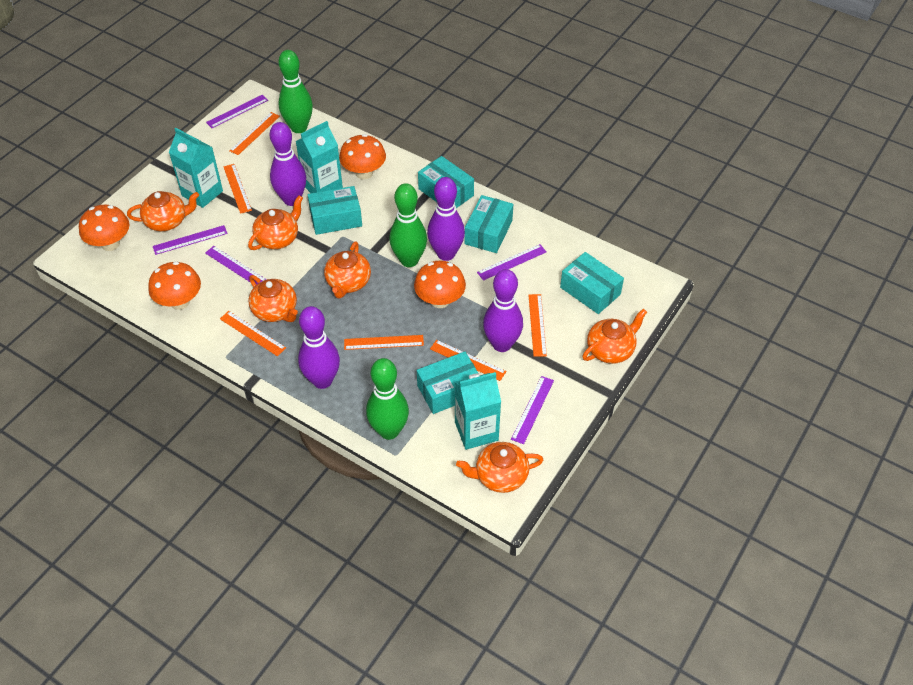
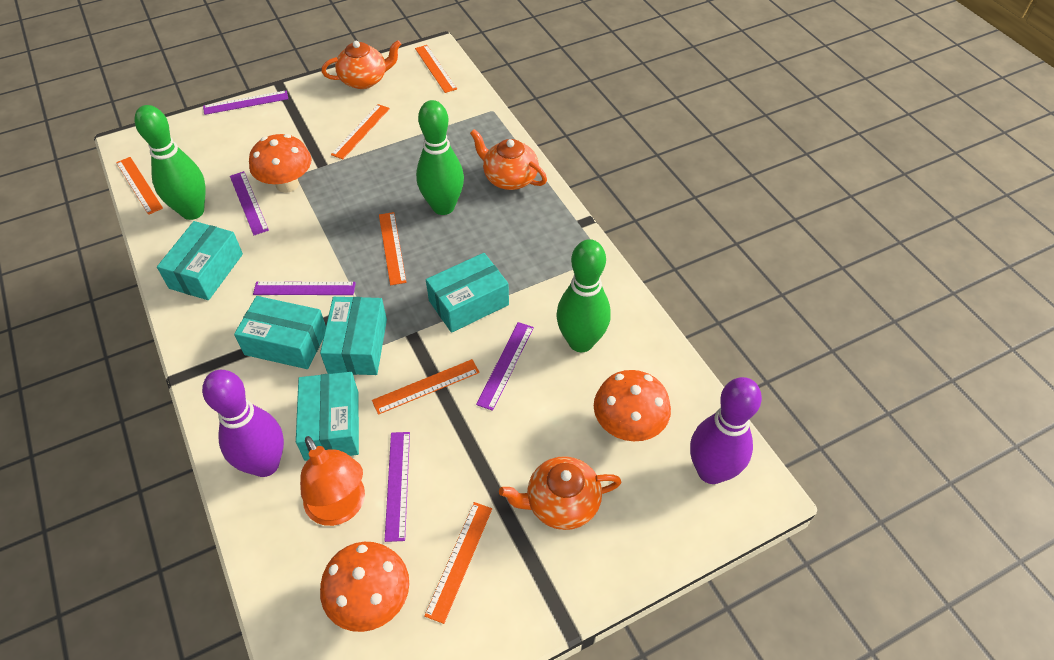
orange lamp: 0 -> 1
orange mushroom: 4 -> 3
orange teapot: 6 -> 3
purple bowling pin: 4 -> 2
turquoise carton: 3 -> 0

